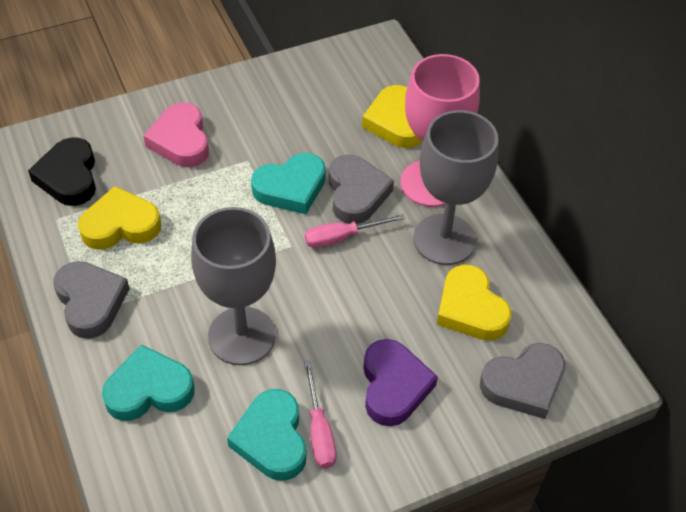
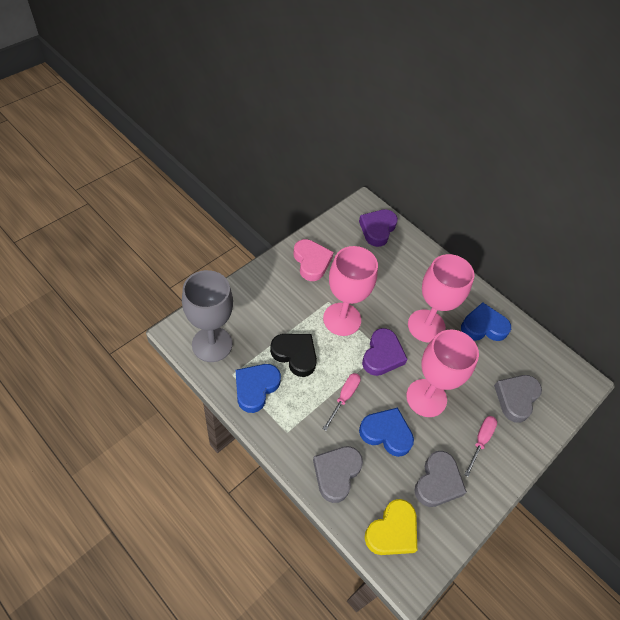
blue heart: 0 -> 3
grey goblet: 2 -> 1
pink goblet: 1 -> 3
purple heart: 1 -> 2
turquoise heart: 3 -> 0
yellow heart: 3 -> 1

